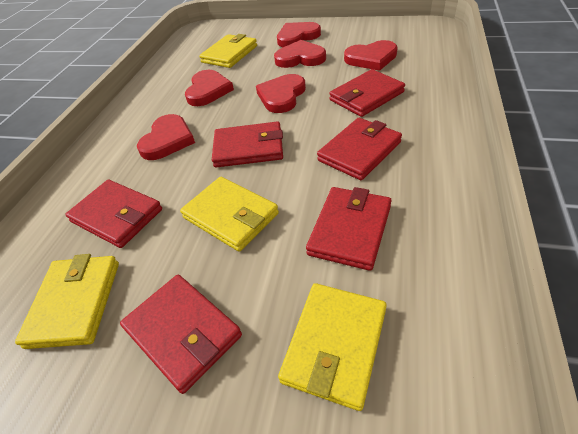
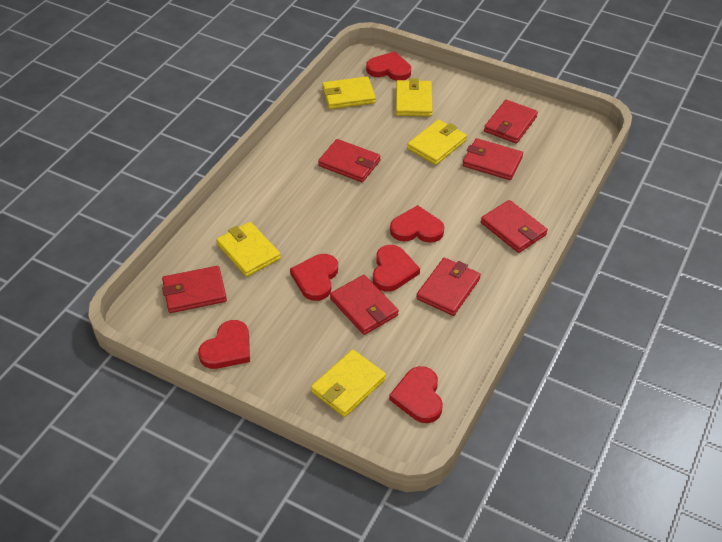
red wallet: 6 -> 7
yellow wallet: 4 -> 5

